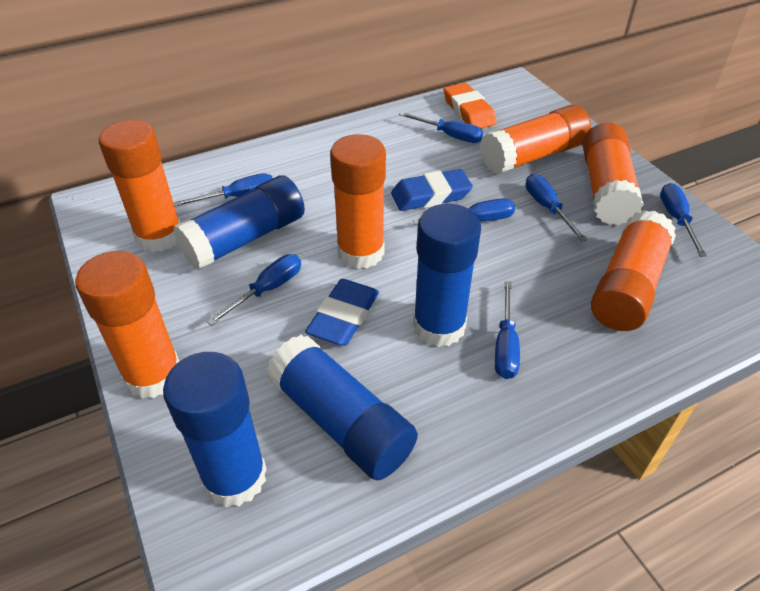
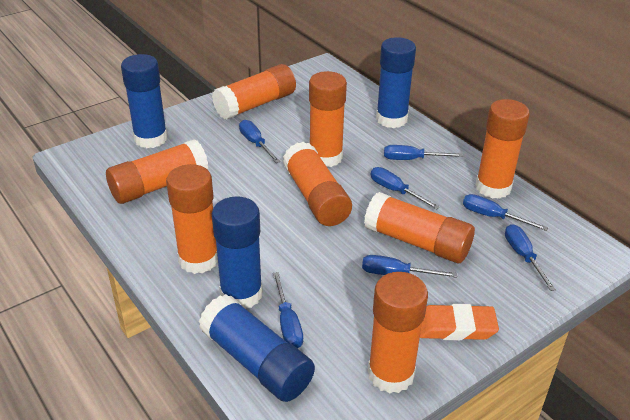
blue eraser: 2 -> 0
orange glue stick: 6 -> 8

